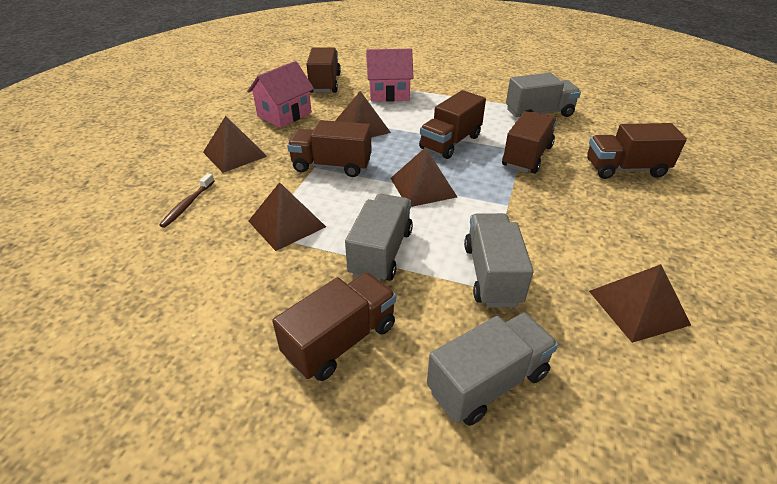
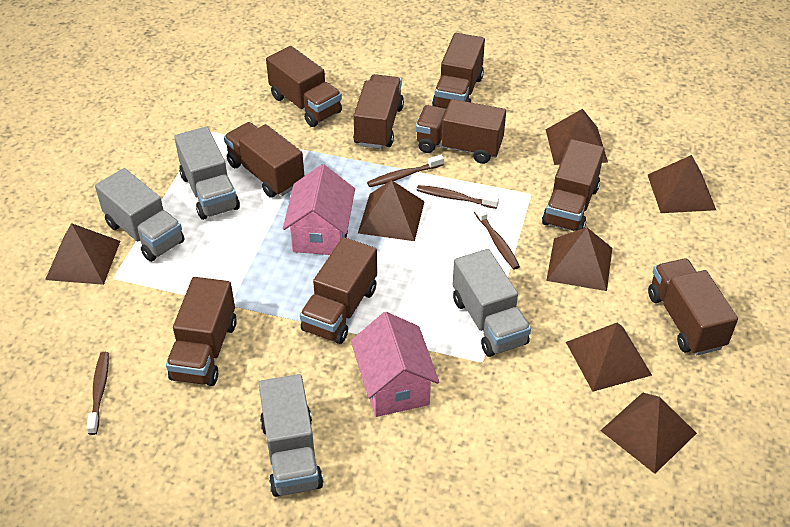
brown pyramid: 5 -> 7
brown toothbrush: 1 -> 4
brown truck: 6 -> 9

